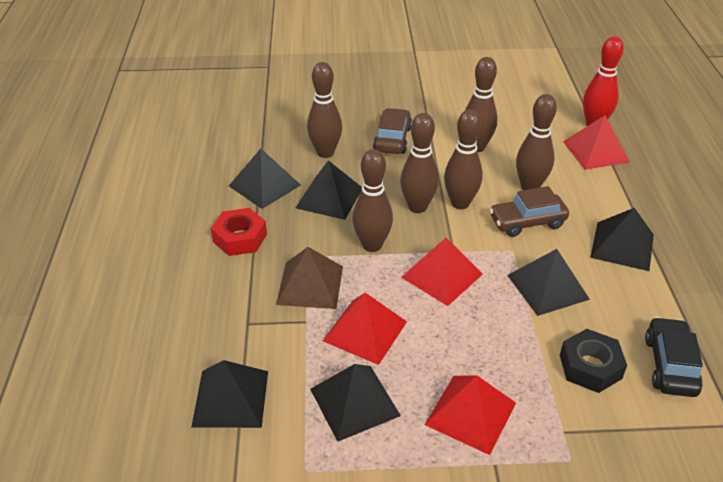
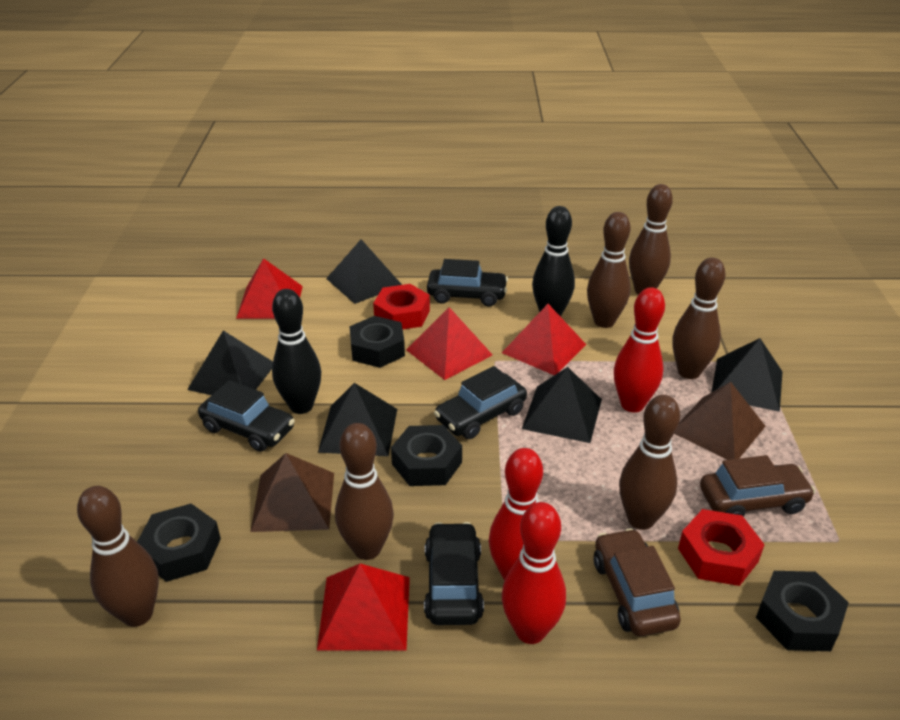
black bowling pin: 0 -> 2
black car: 1 -> 4
black nut: 1 -> 4
black pyramid: 6 -> 5
brown pyramid: 1 -> 2
red bowling pin: 1 -> 3
red nut: 1 -> 2

